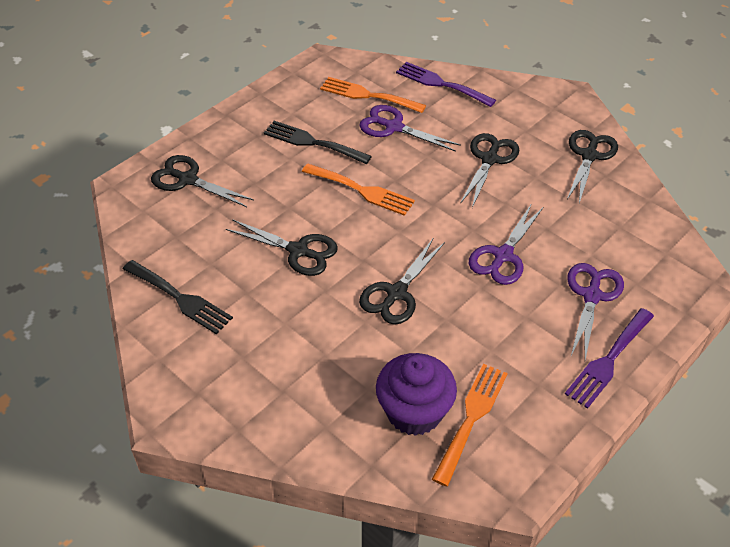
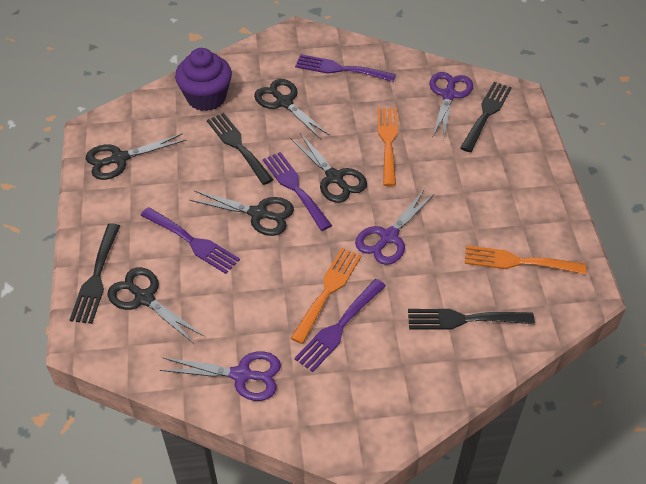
black fork: 2 -> 4
purple fork: 2 -> 4

